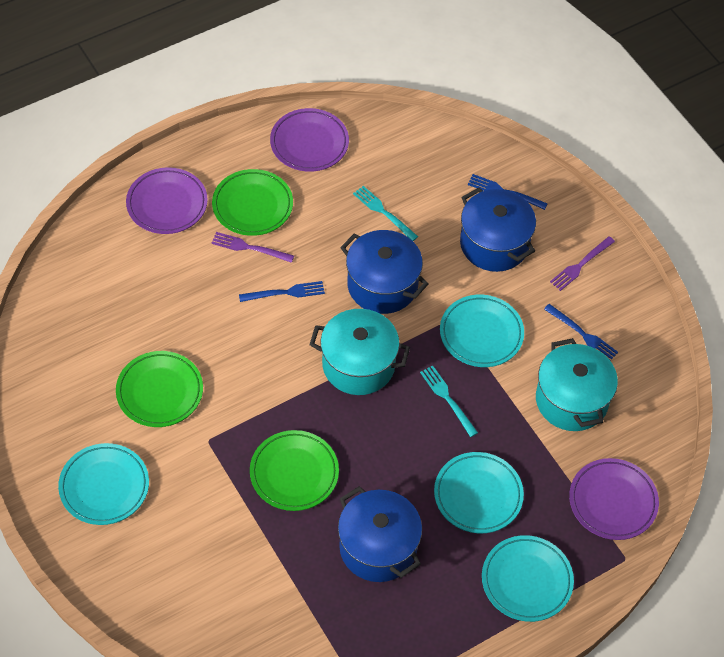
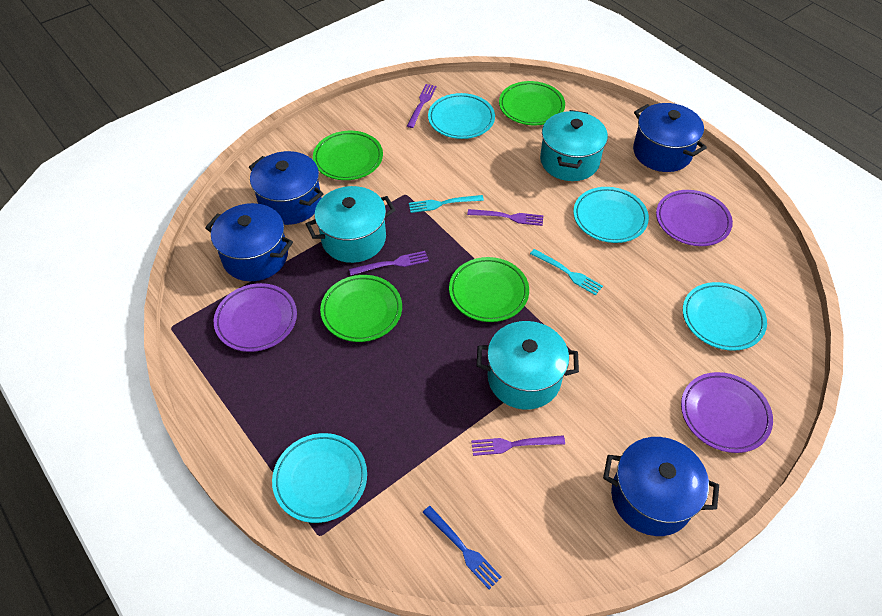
blue fork: 3 -> 1
blue pot: 3 -> 4
green plate: 3 -> 4
purple fork: 2 -> 4
turquoise pot: 2 -> 3

